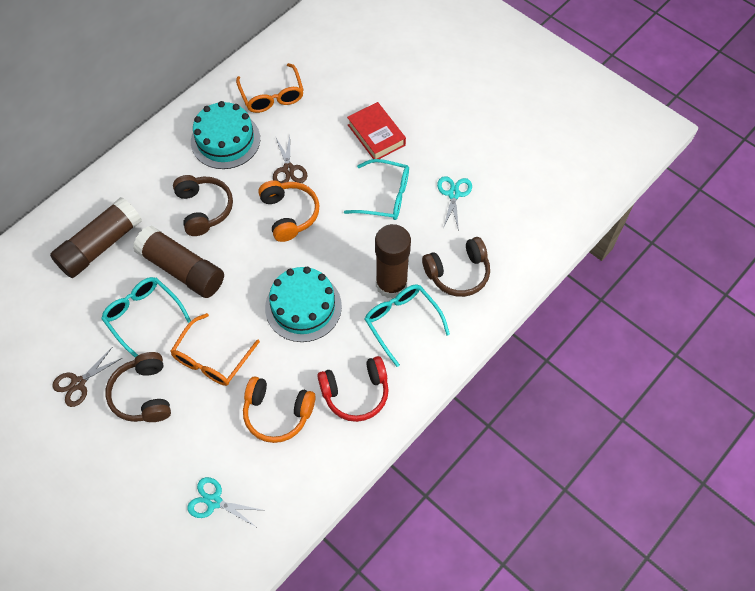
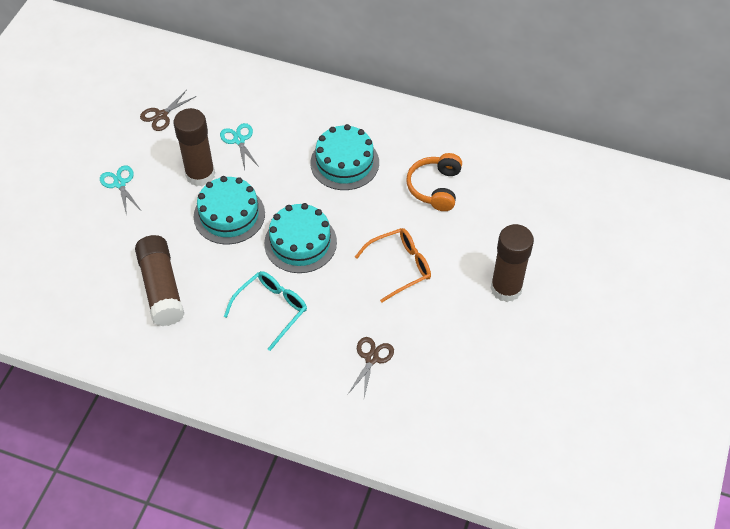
brown headphones: 3 -> 0
orange glasses: 2 -> 1
orange headphones: 2 -> 1
red book: 1 -> 0
red headphones: 1 -> 0
turquoise cake: 2 -> 3
turquoise glasses: 3 -> 1

